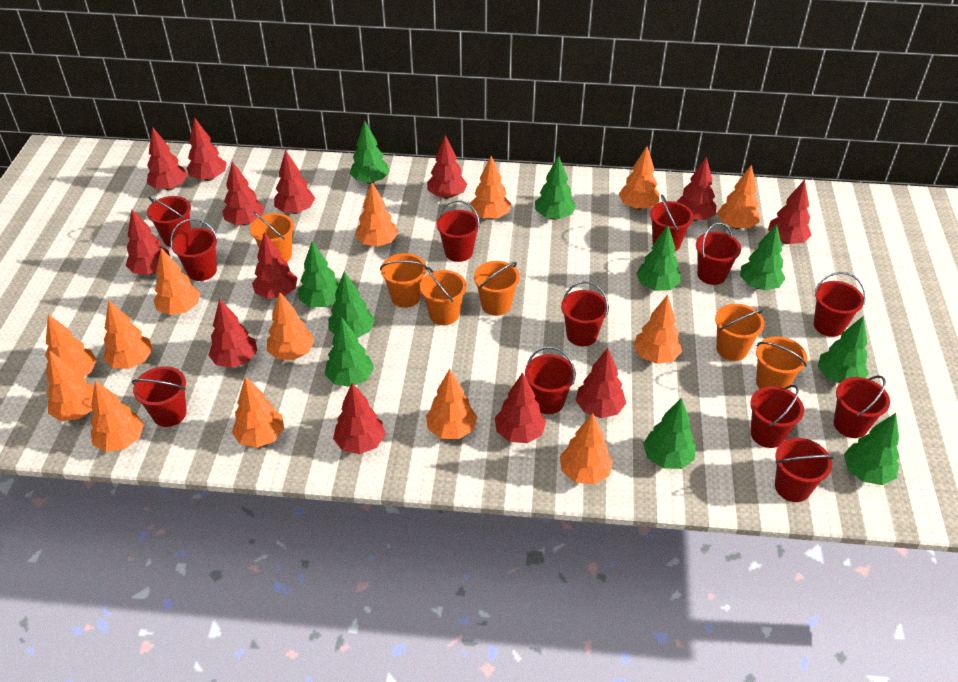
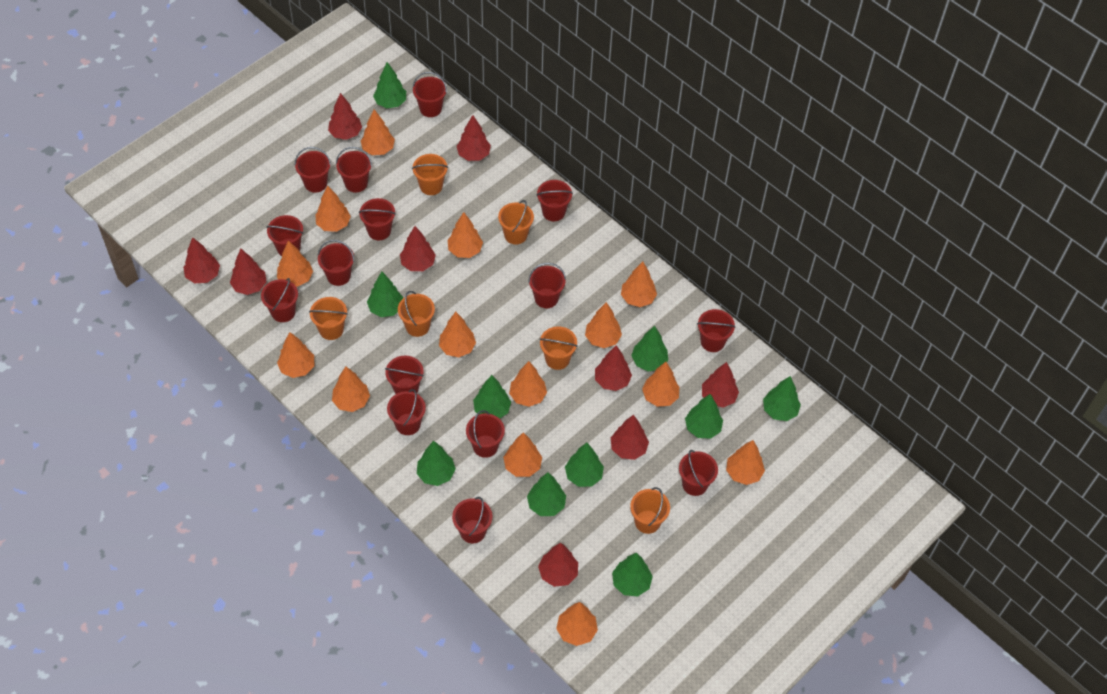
red bucket: 12 -> 15
red tree: 13 -> 9

